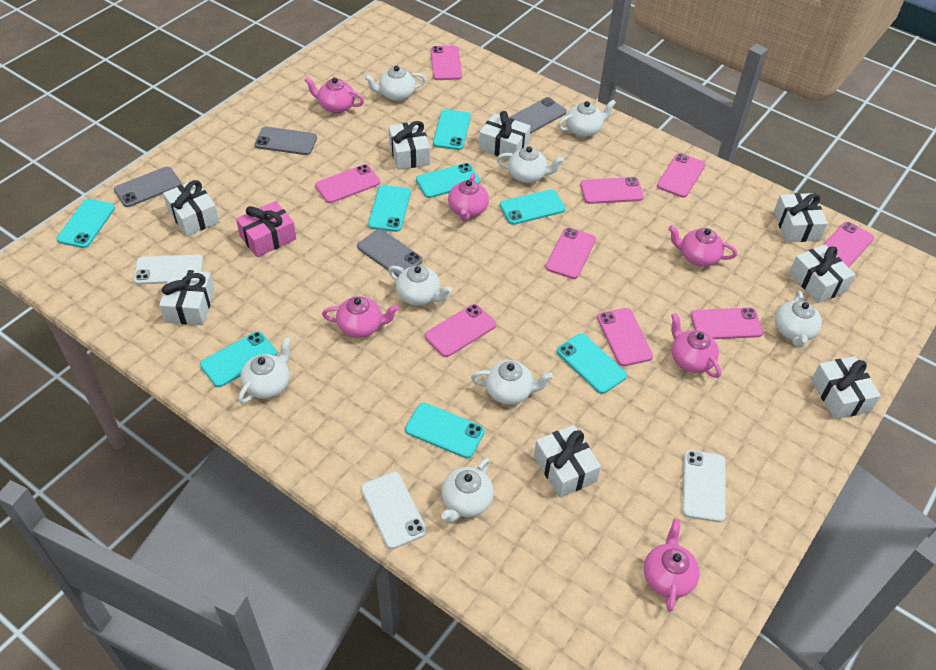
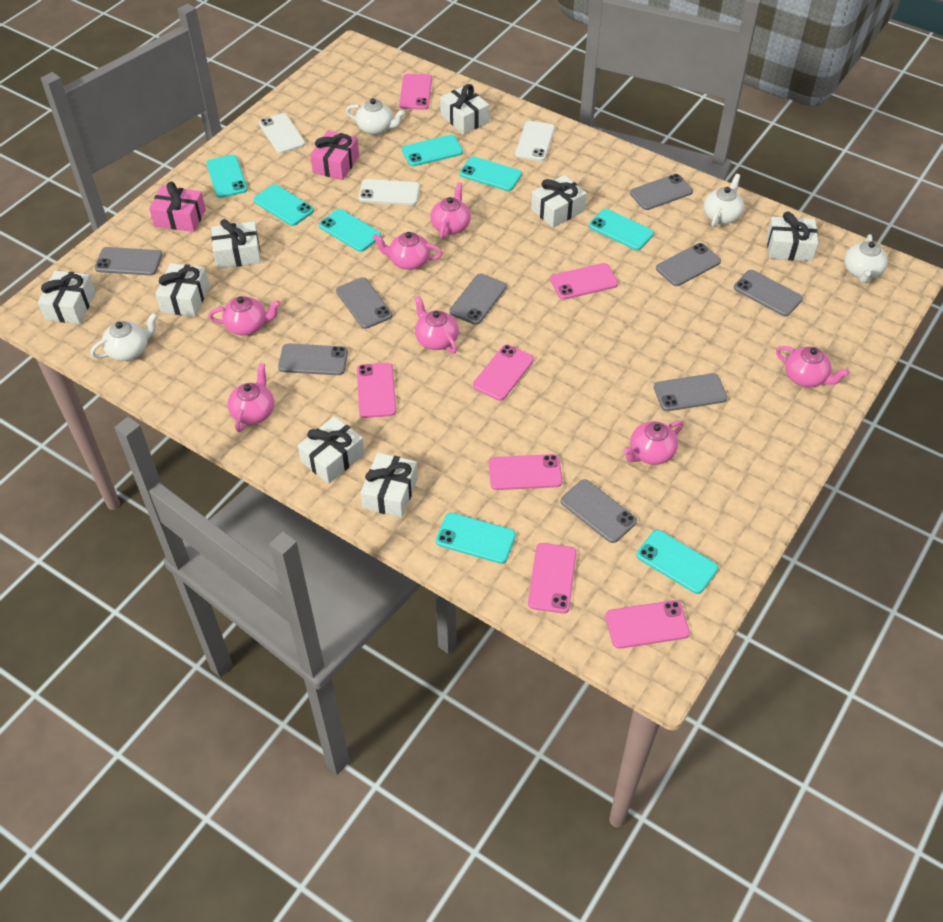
grey phone: 4 -> 9
pink gift: 1 -> 2
pink phone: 9 -> 7
pink teapot: 6 -> 7
white teapot: 8 -> 4

